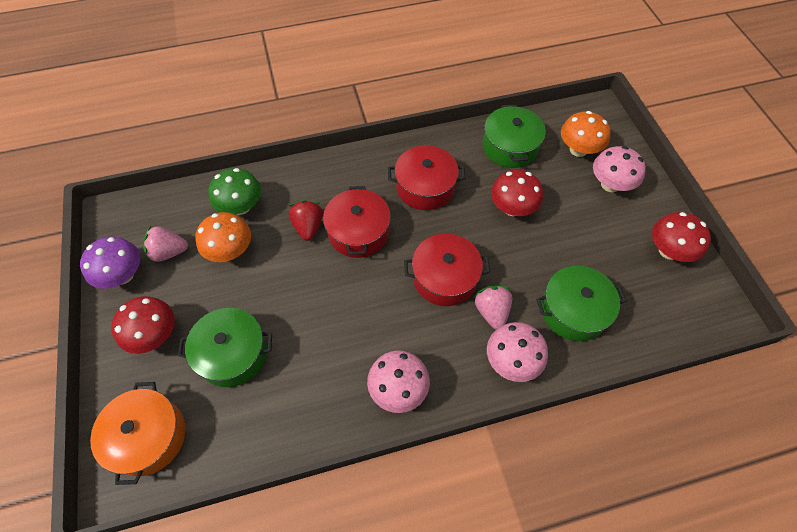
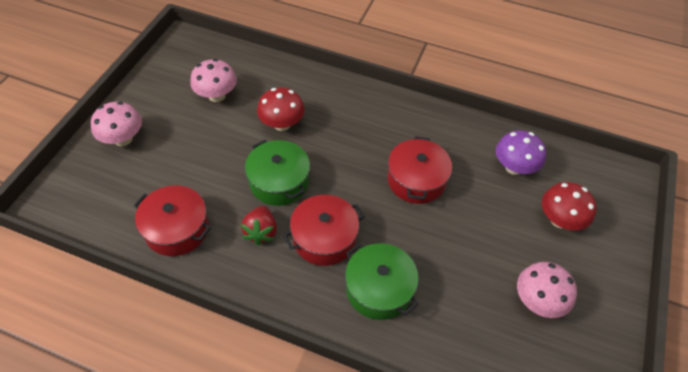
green mushroom: 1 -> 0
green pot: 3 -> 2
orange mushroom: 2 -> 0
orange pot: 1 -> 0
pink strawberry: 2 -> 0
red mushroom: 3 -> 2

